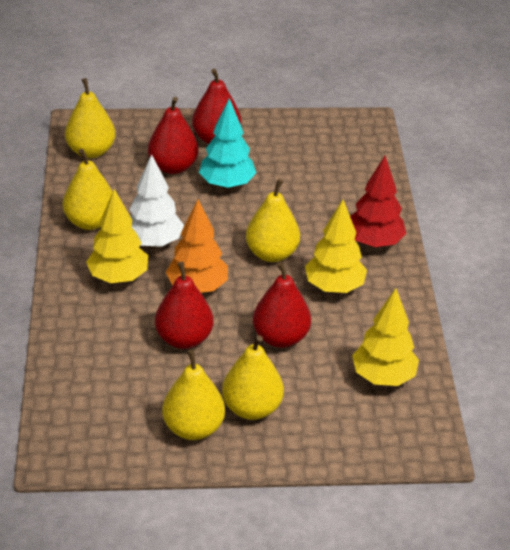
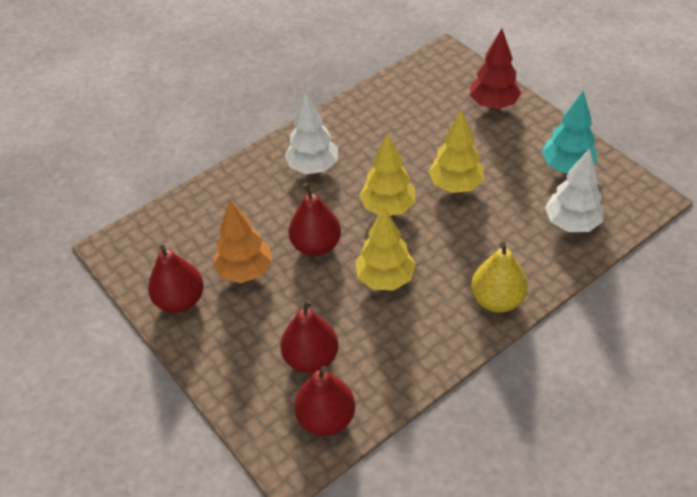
white tree: 1 -> 2
yellow pear: 5 -> 1

